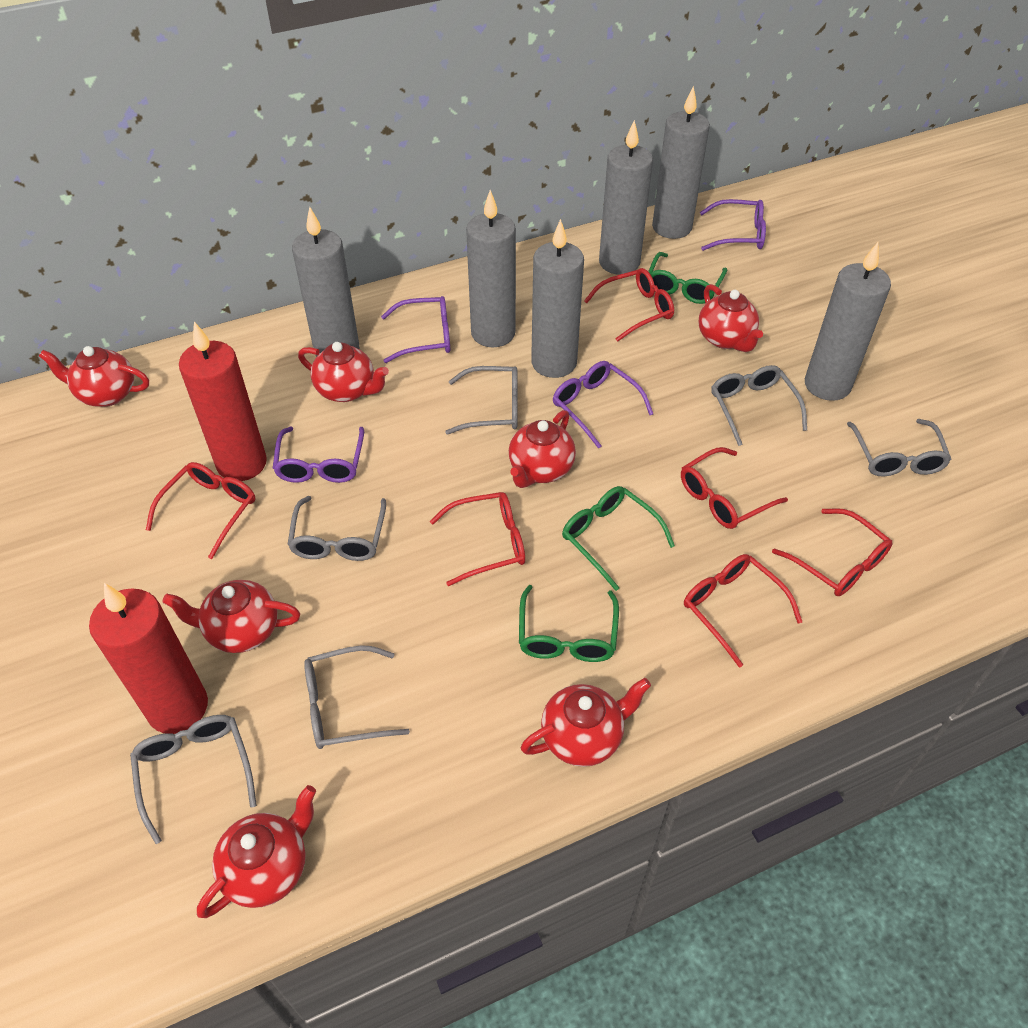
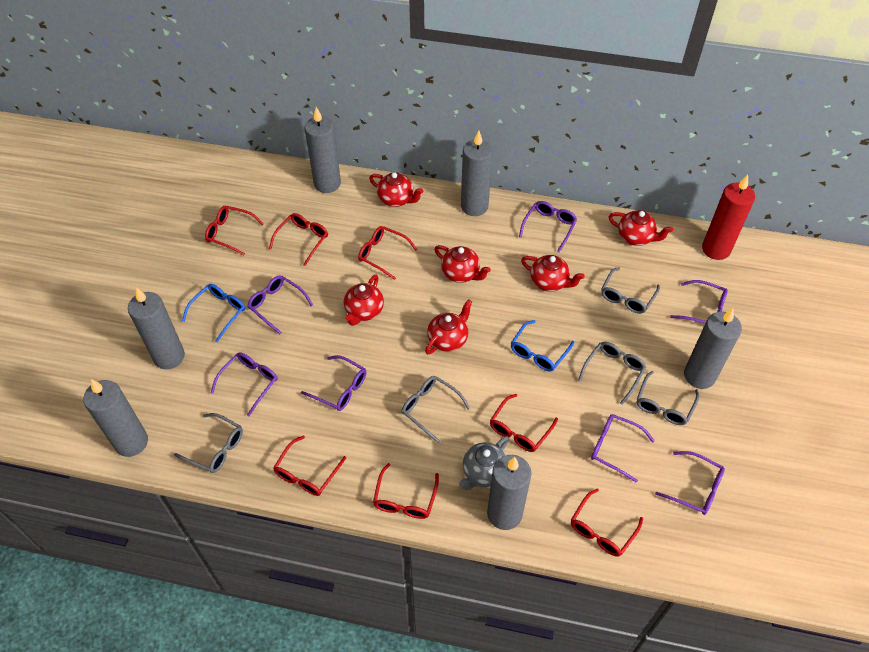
blue glasses: 0 -> 2
green glasses: 3 -> 0
grey glasses: 6 -> 5
grey teapot: 0 -> 1
purple glasses: 4 -> 7
red candle: 2 -> 1
red glasses: 6 -> 7
red teapot: 7 -> 6

